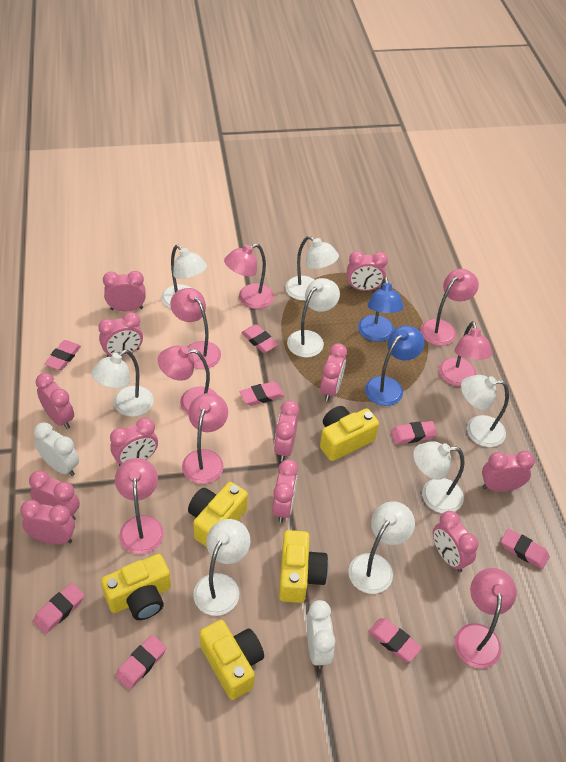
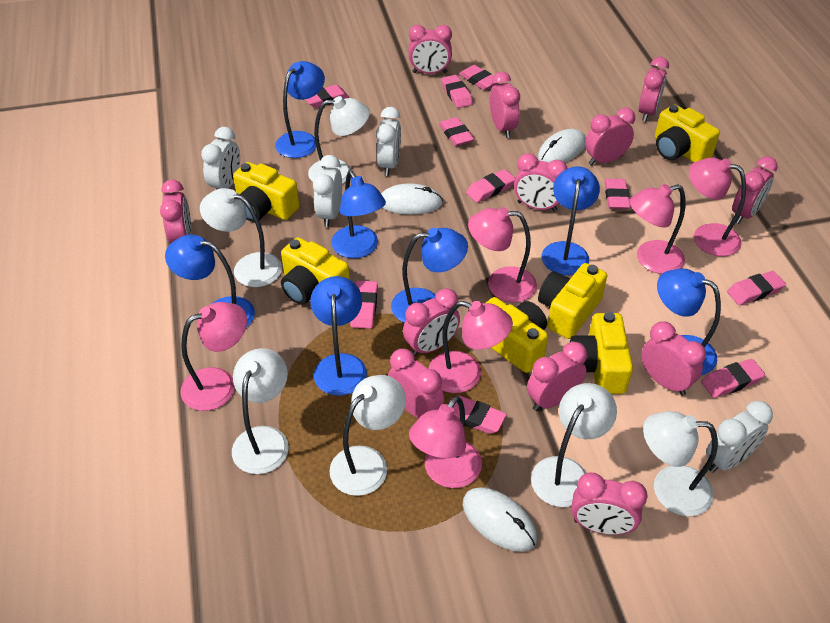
blue lamp: 2 -> 7
pink eraser: 8 -> 10
pink lamp: 8 -> 6
white clock: 2 -> 4
white lamp: 8 -> 6
white mouse: 0 -> 3
yellow camera: 5 -> 6

